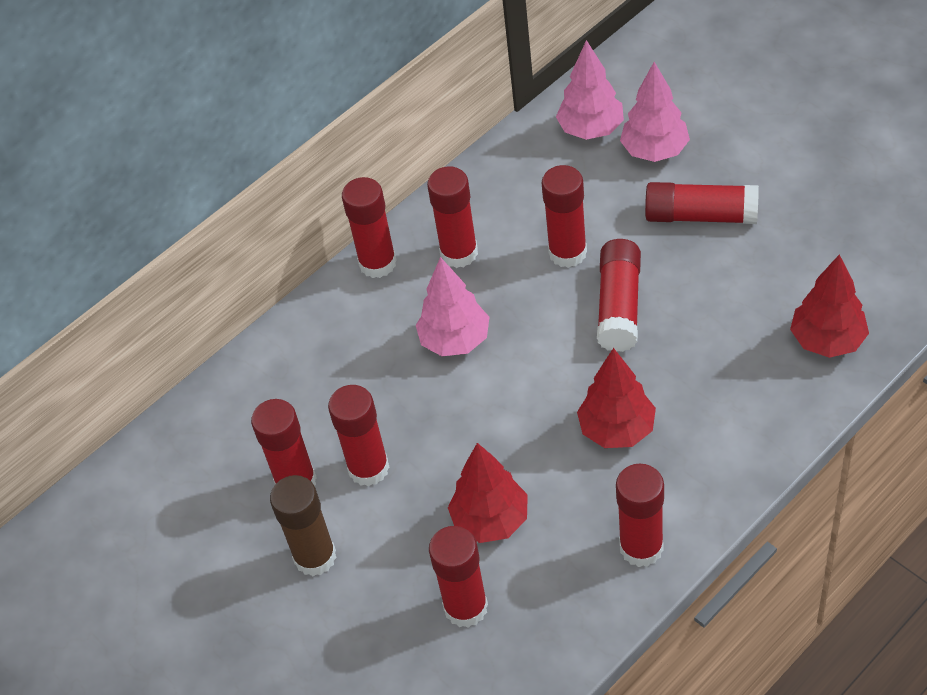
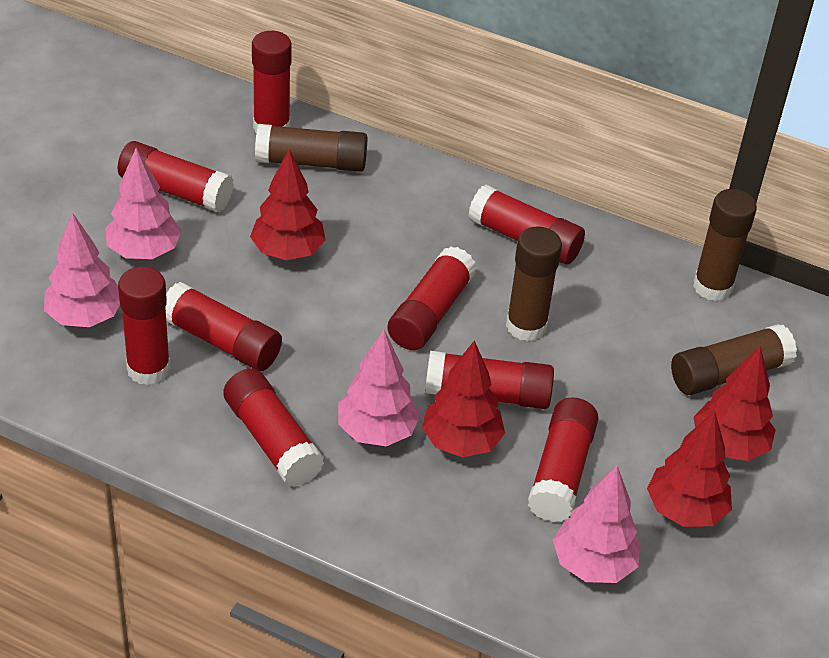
brown glue stick: 1 -> 4
pink tree: 3 -> 4
red tree: 3 -> 4

